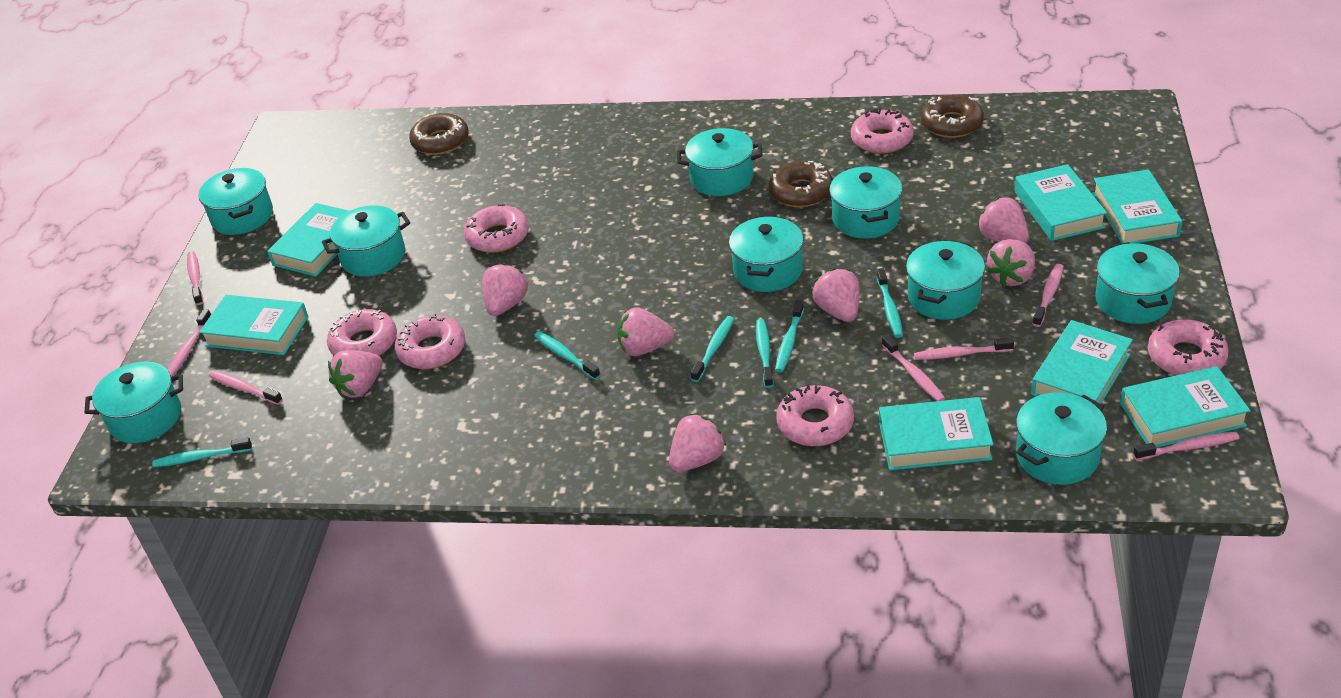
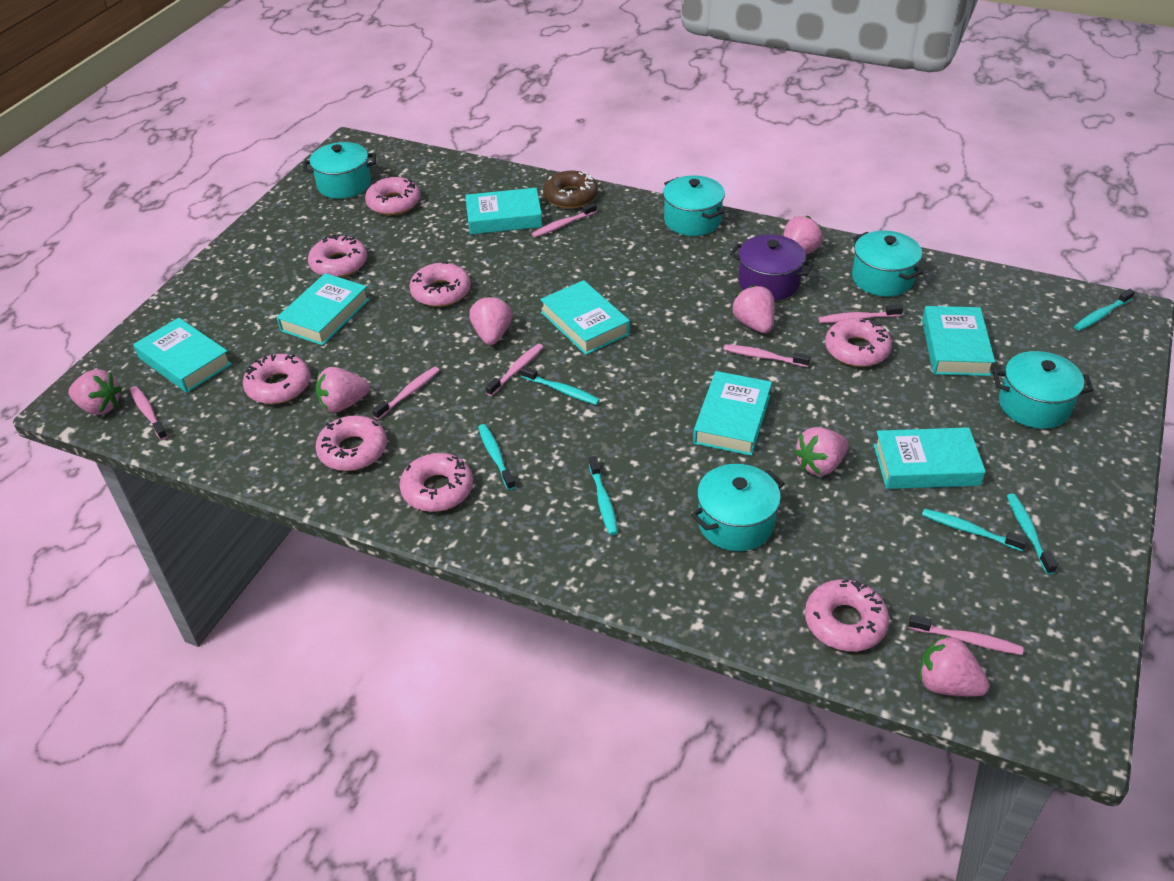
brown donut: 3 -> 1
pink donut: 6 -> 8
purple pot: 0 -> 1
turquoise pot: 9 -> 5

